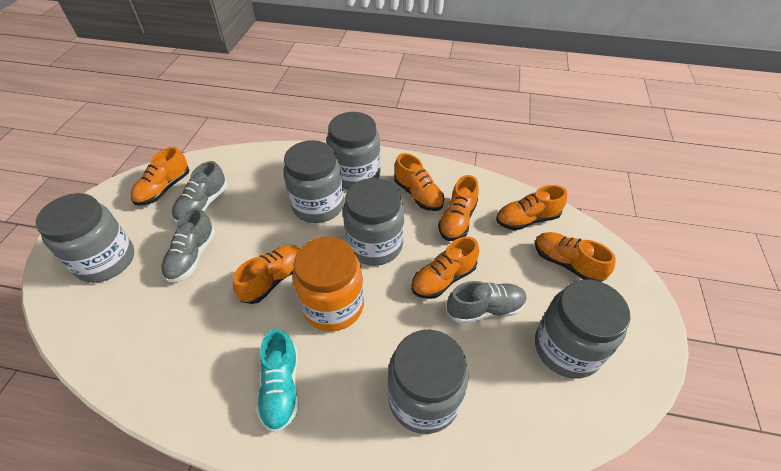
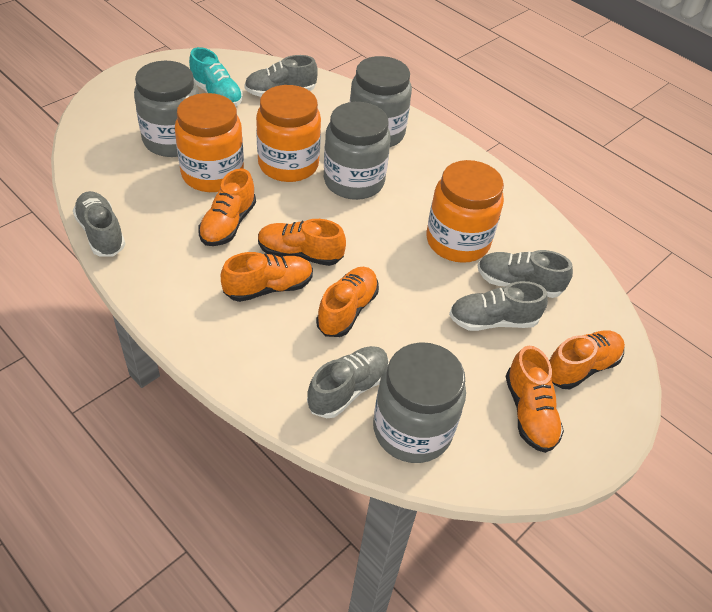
grey jar: 6 -> 4
grey shoe: 3 -> 5
orange jar: 1 -> 3
orange shoe: 7 -> 6

